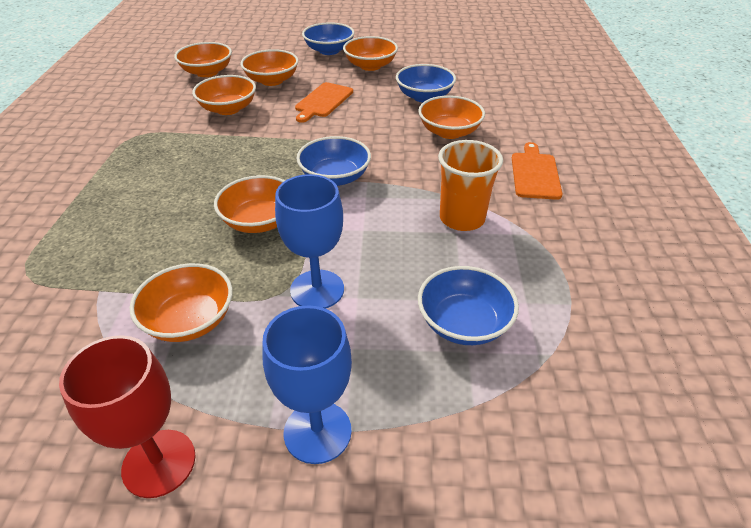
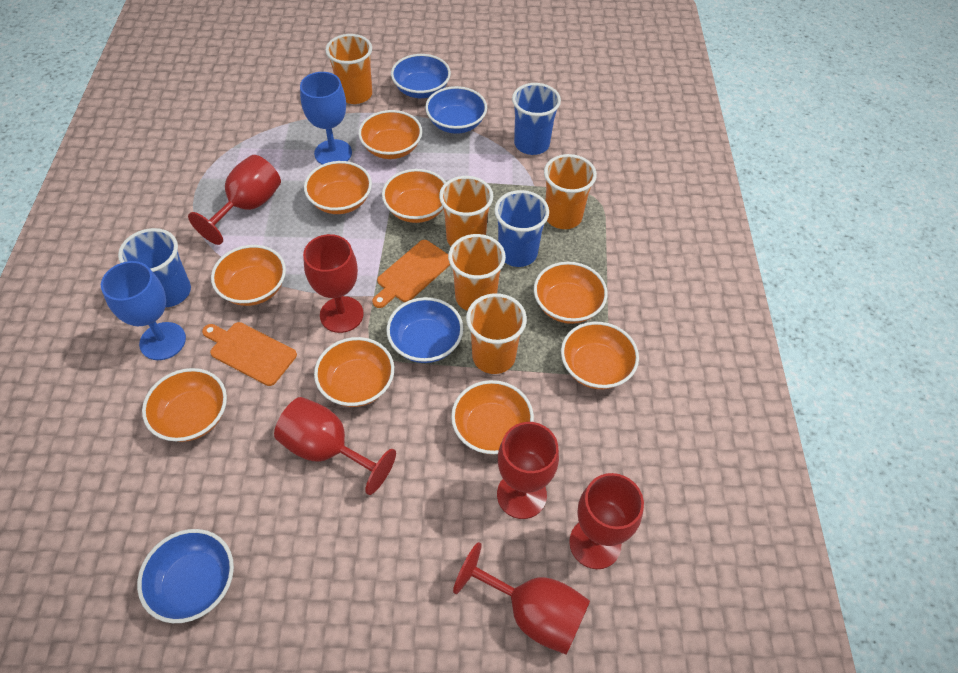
blue cup: 0 -> 3
orange bowl: 7 -> 9
orange cup: 1 -> 5
red goblet: 1 -> 6

